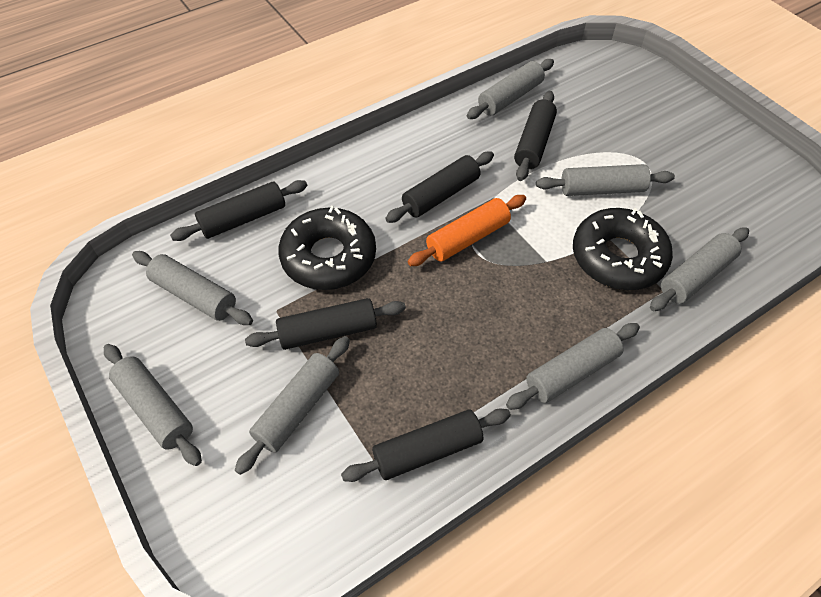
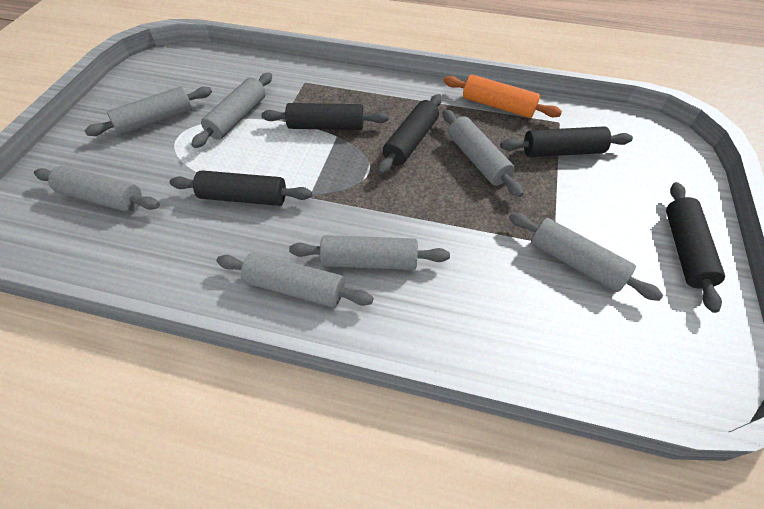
black donut: 2 -> 0

